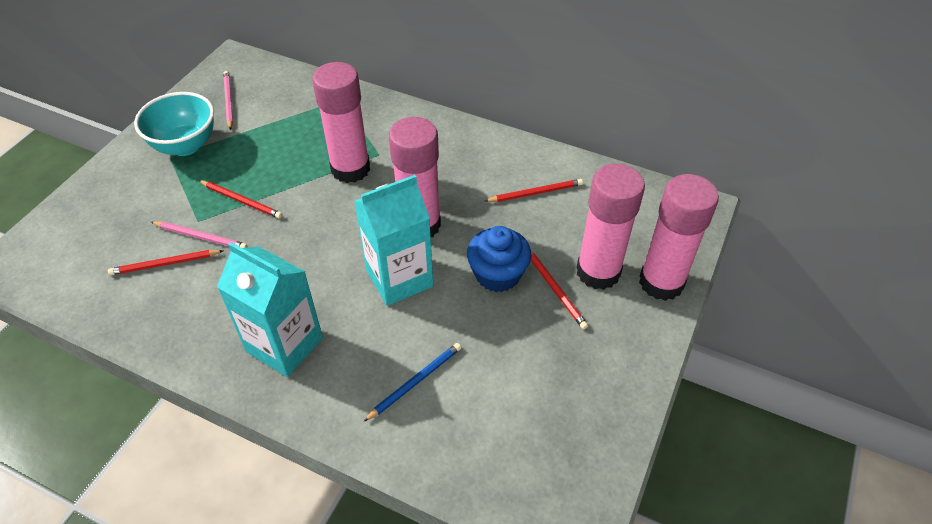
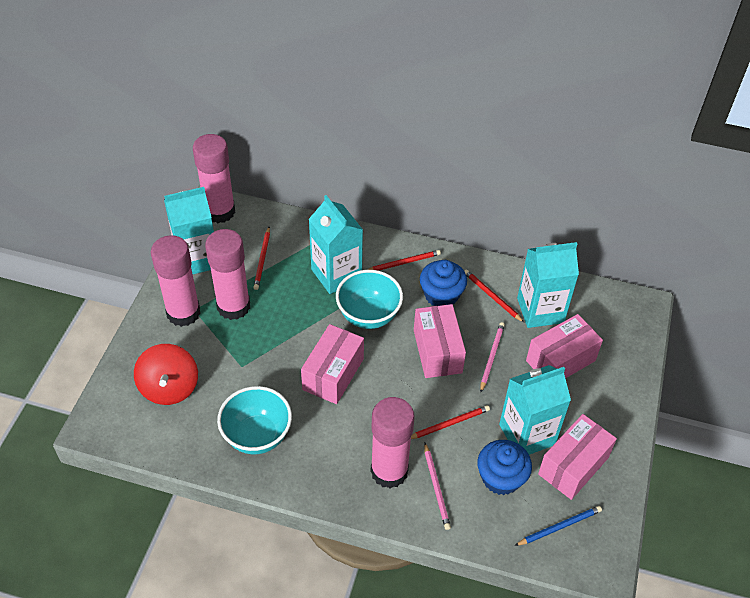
blue cupcake: 1 -> 2
pink box: 0 -> 4
red spinning top: 0 -> 1
turquoise bowl: 1 -> 2
turquoise carton: 2 -> 4

